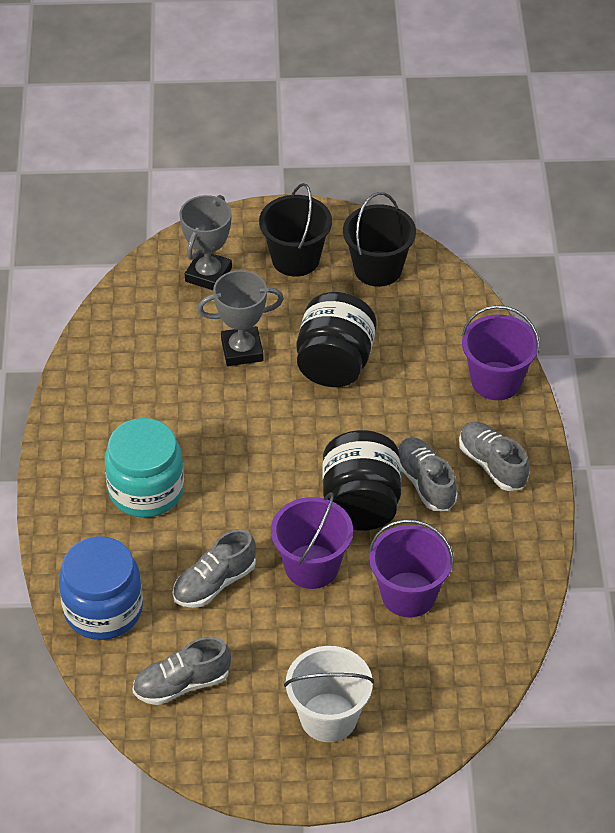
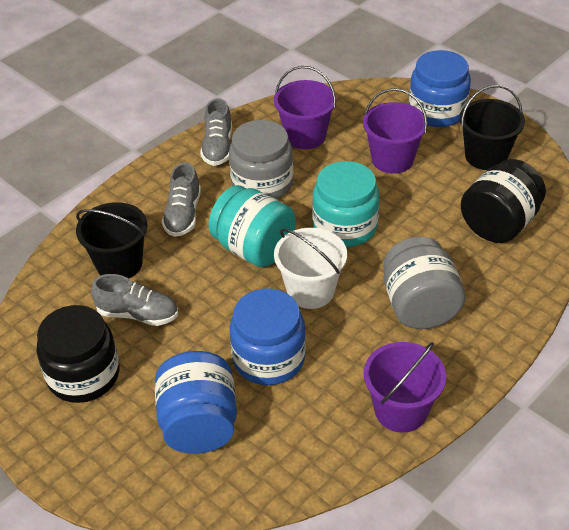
blue jar: 1 -> 3
grey jar: 0 -> 2
grey shoe: 4 -> 3
grey trophy: 2 -> 0
turquoise jar: 1 -> 2

